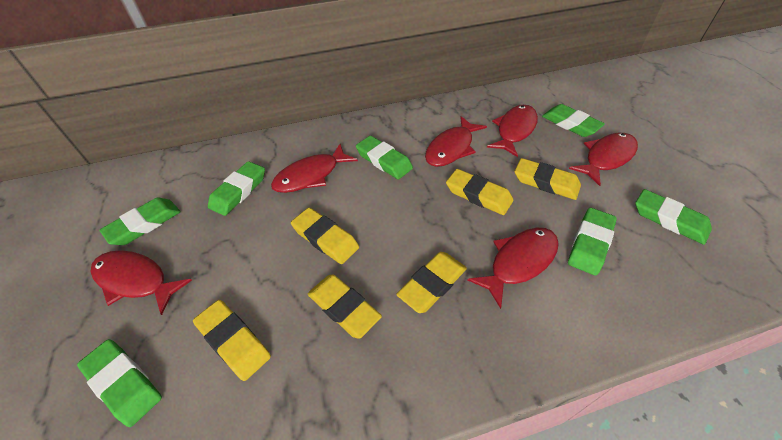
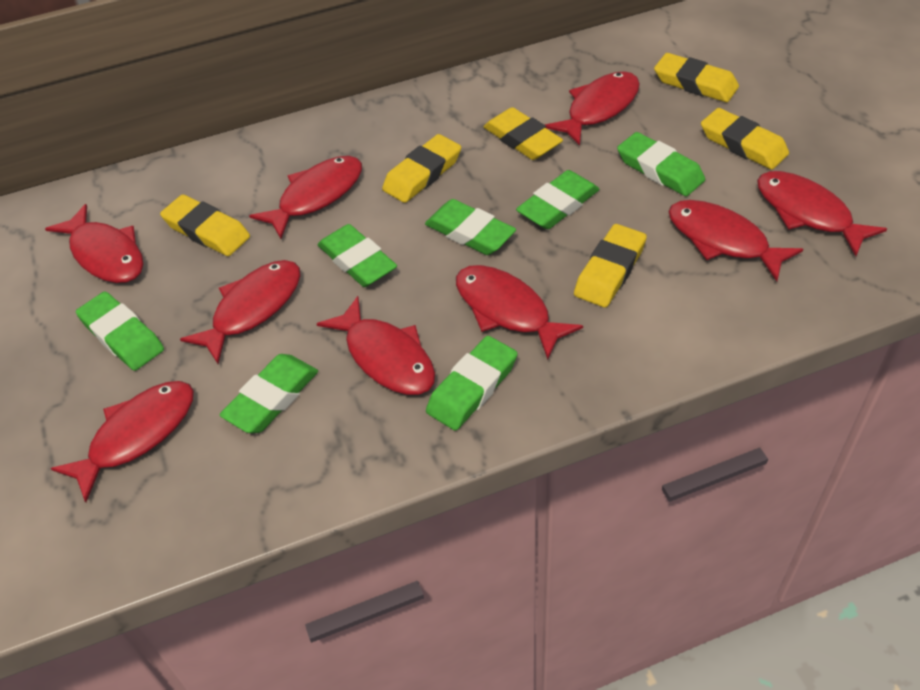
red fish: 6 -> 9

